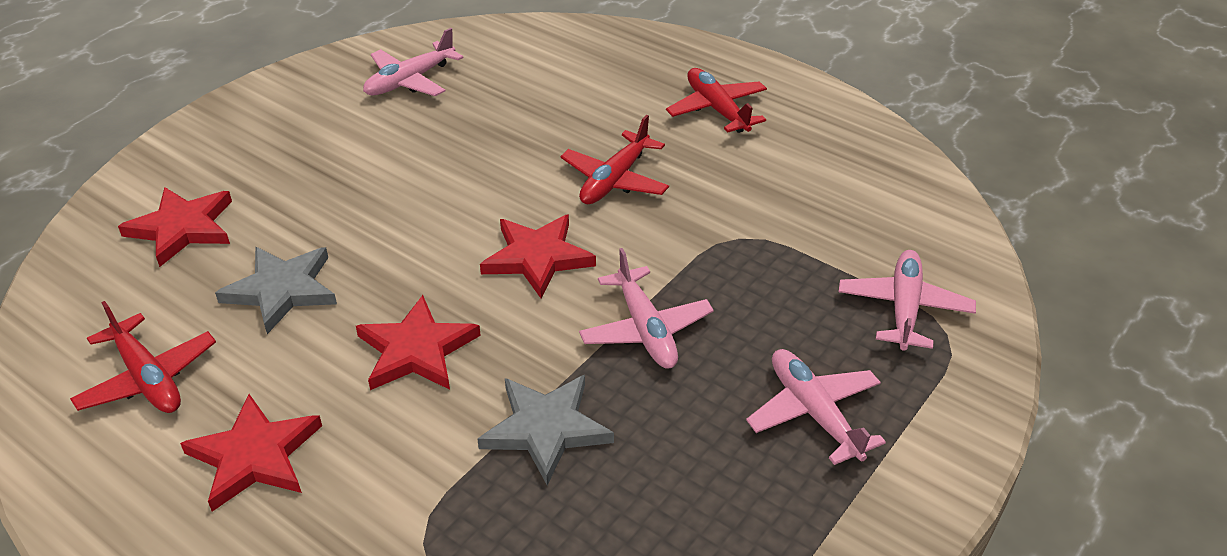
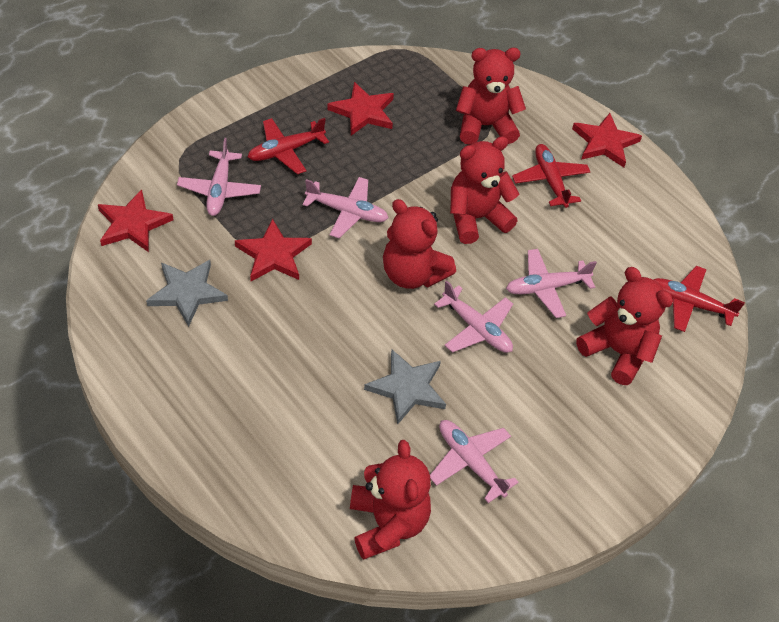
pink plane: 4 -> 5
red teddy bear: 0 -> 5

